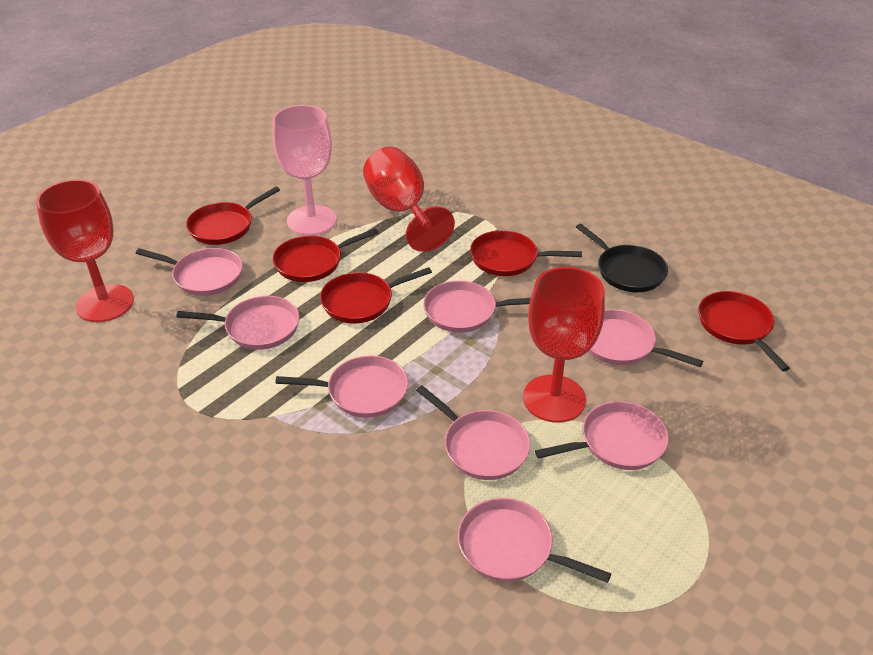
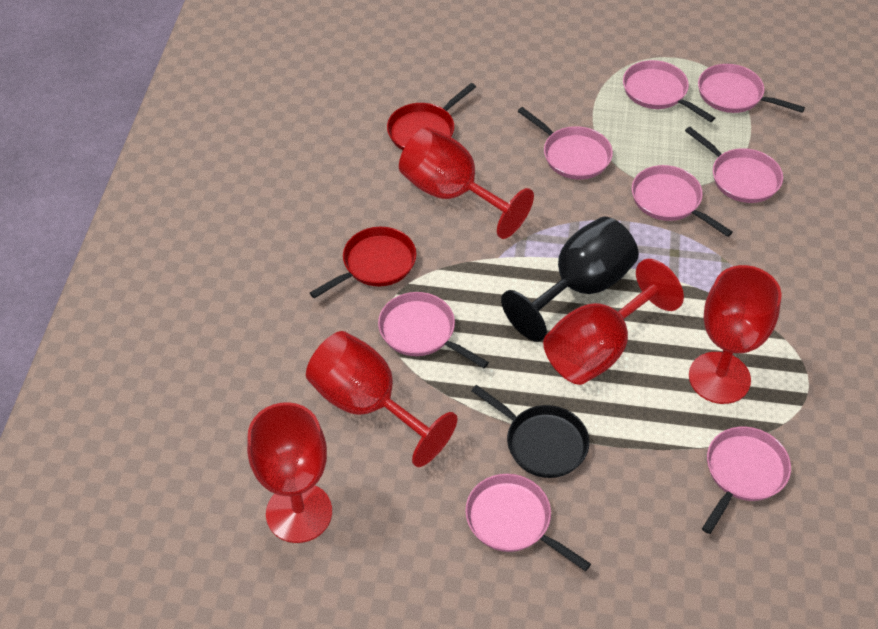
black goblet: 0 -> 1
pink goblet: 1 -> 0
red goblet: 3 -> 5
red pan: 5 -> 2

